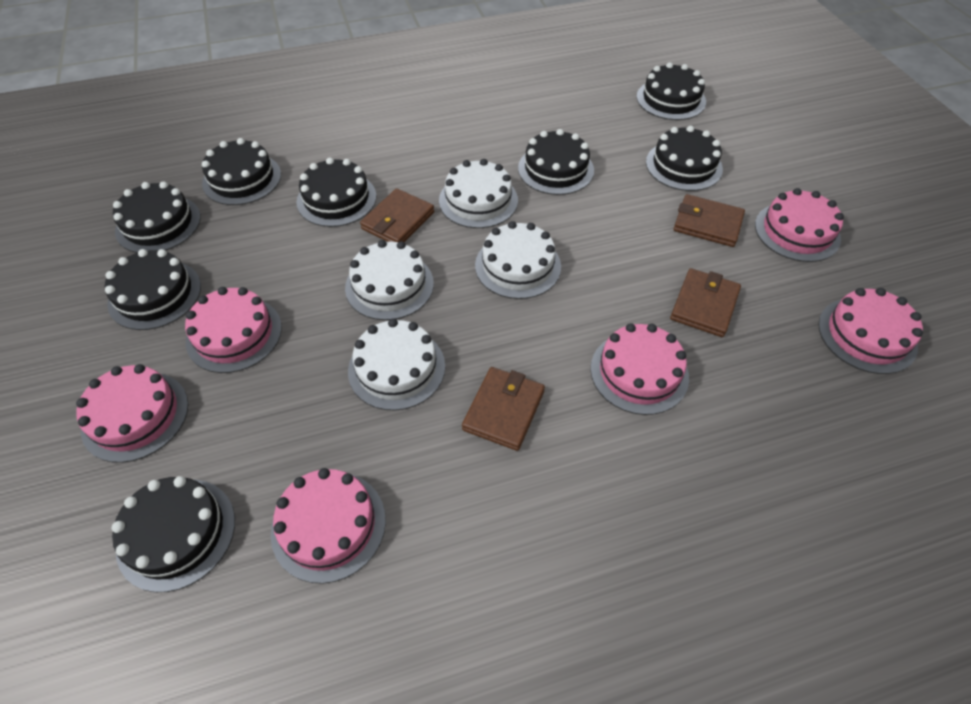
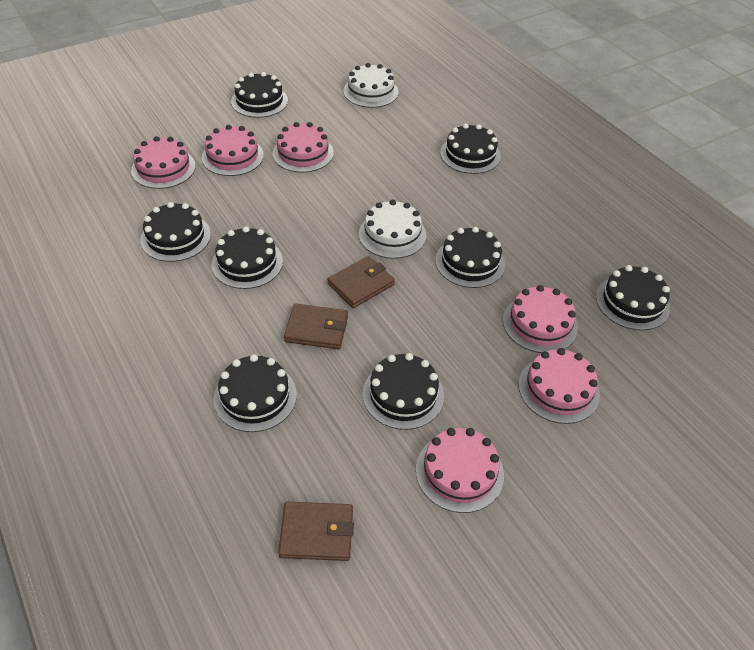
brown wallet: 4 -> 3
white cake: 4 -> 2

